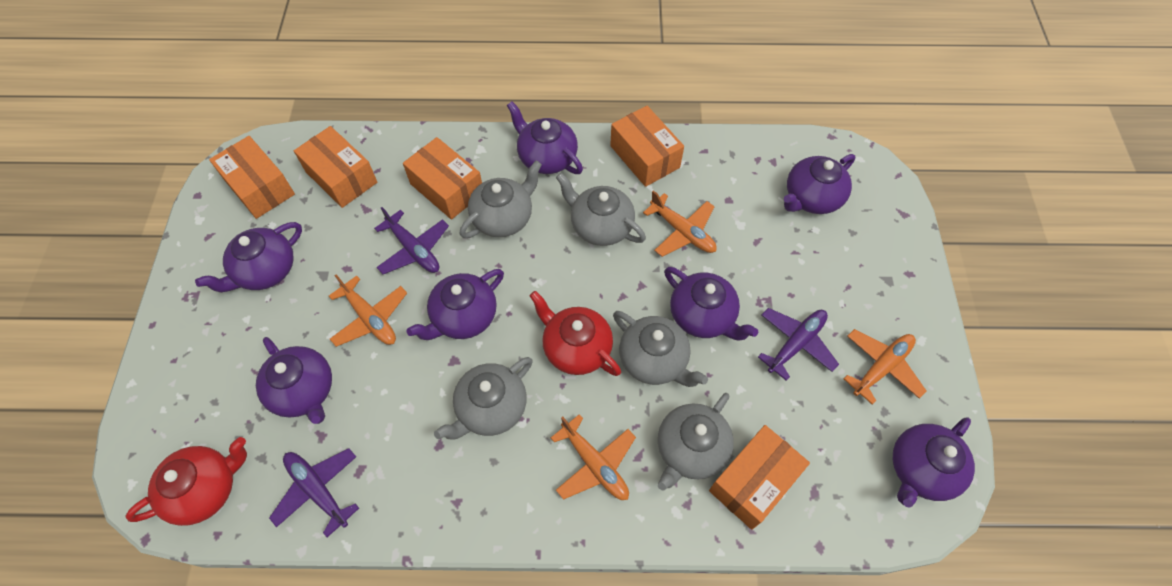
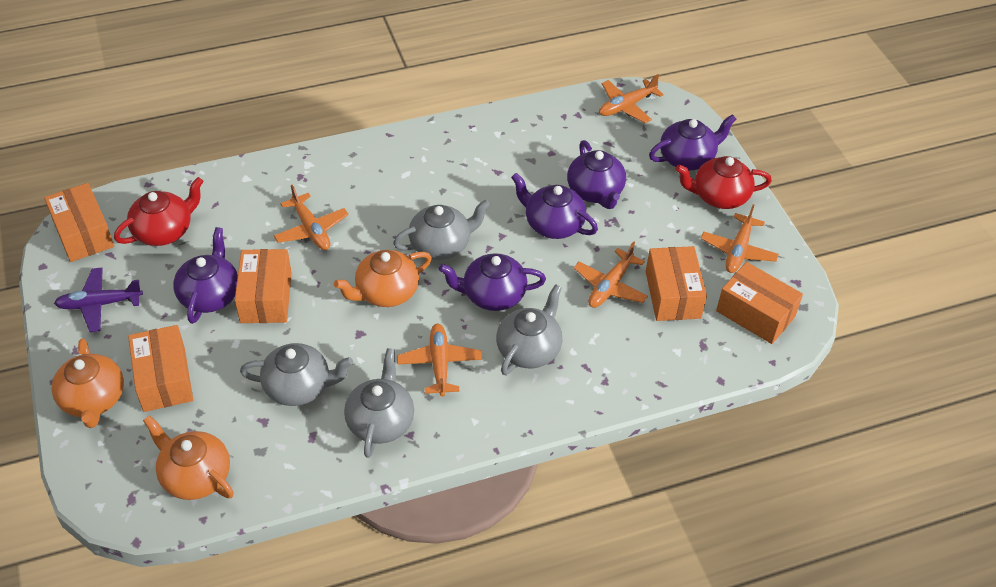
grey teapot: 5 -> 4
orange plane: 4 -> 5
orange teapot: 0 -> 3
purple plane: 3 -> 1
purple teapot: 7 -> 5

